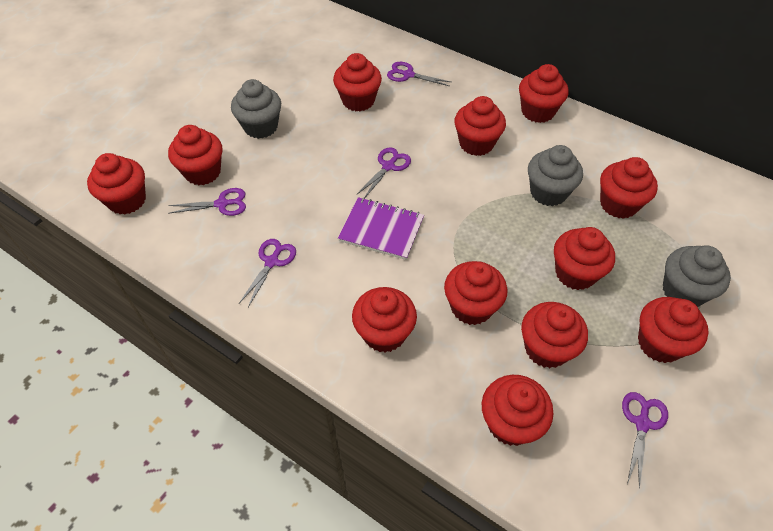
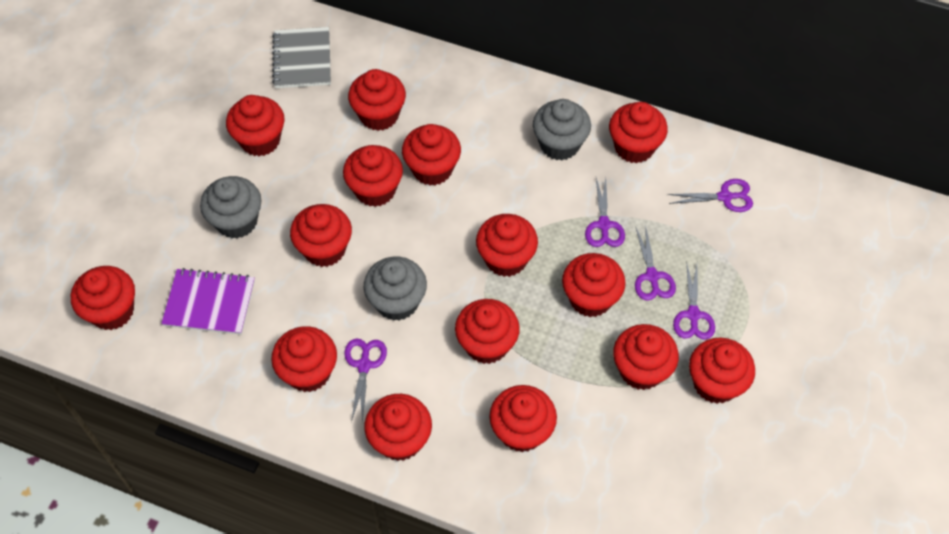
grey notebook: 0 -> 1
red cupcake: 12 -> 15

